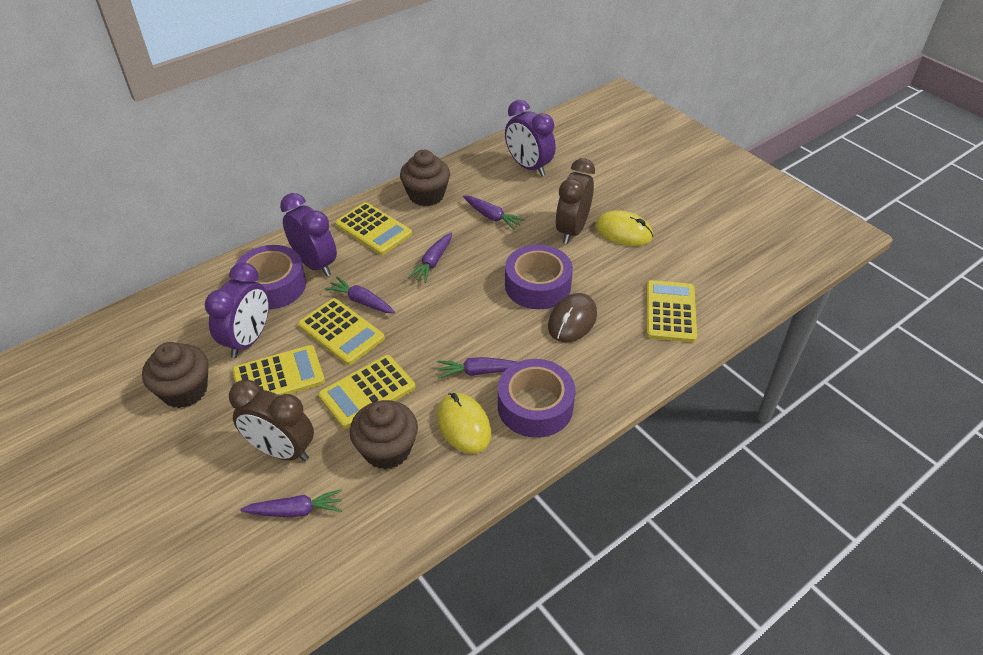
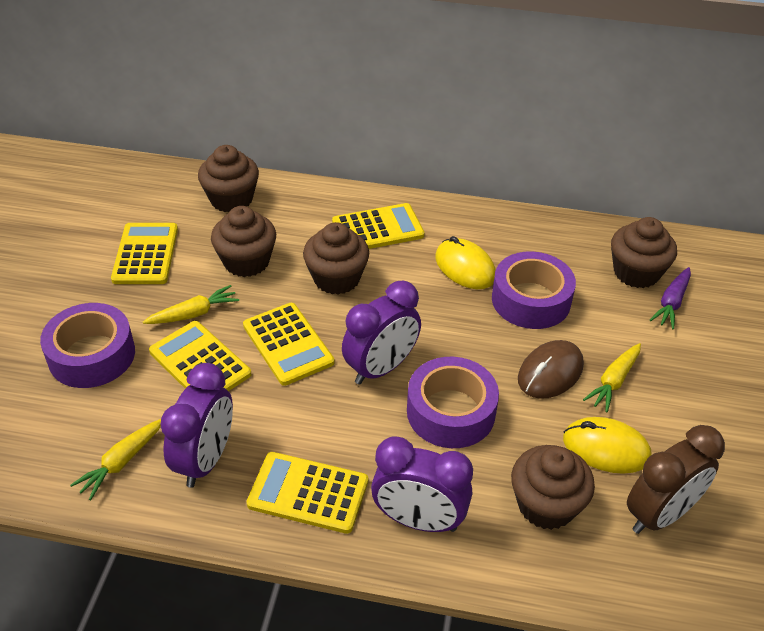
brown clock: 2 -> 1
brown cupcake: 3 -> 5
purple carrot: 5 -> 1
yellow carrot: 0 -> 3

